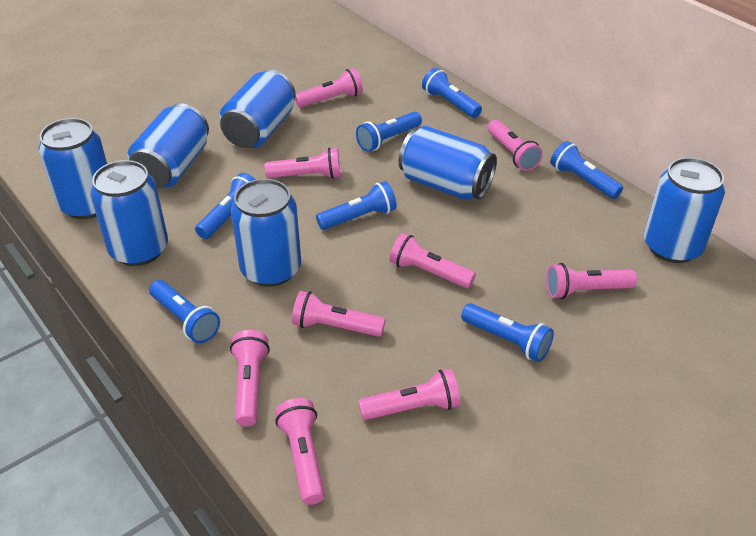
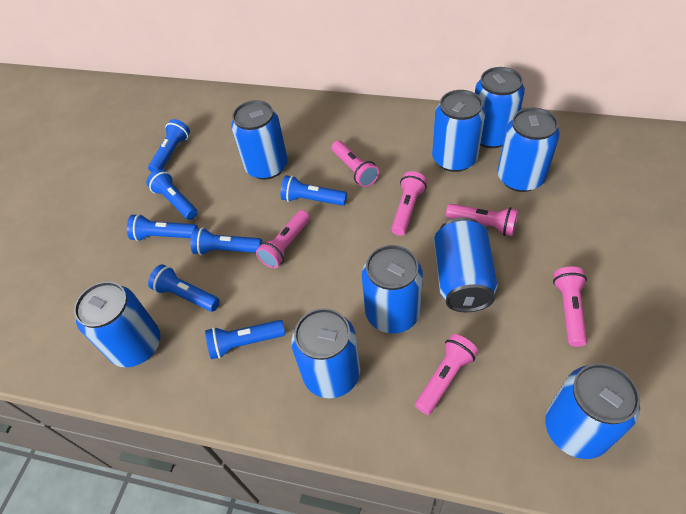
blue can: 7 -> 9
pink flashlight: 9 -> 6

